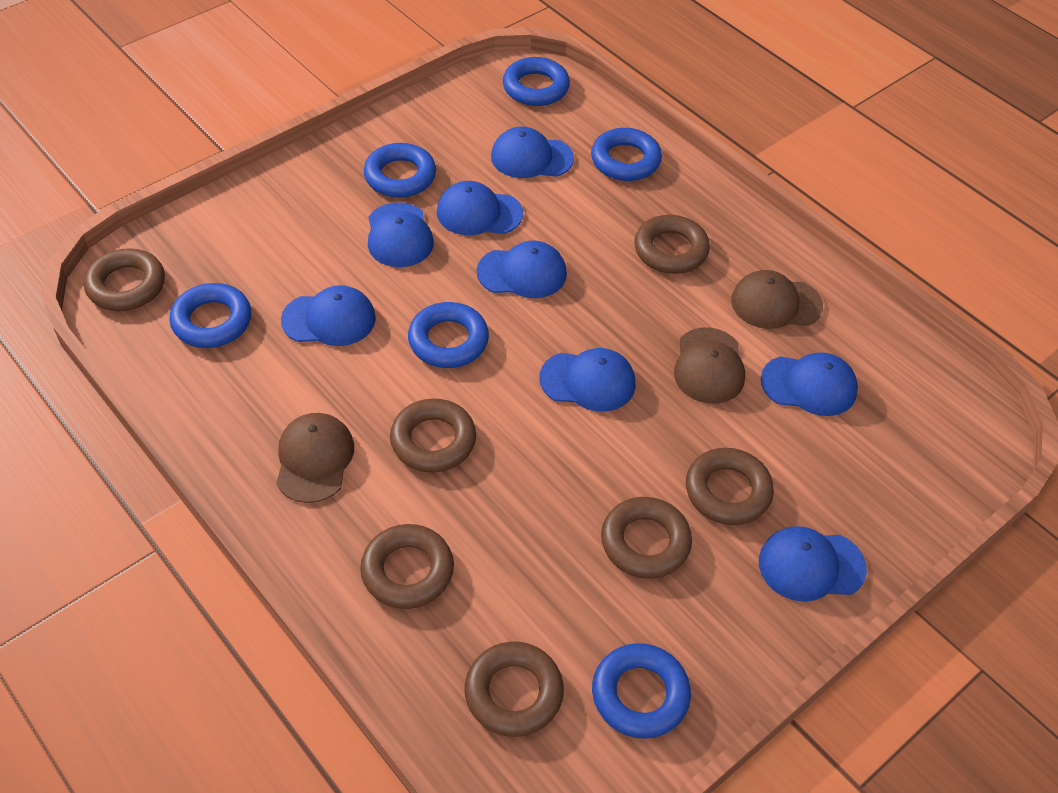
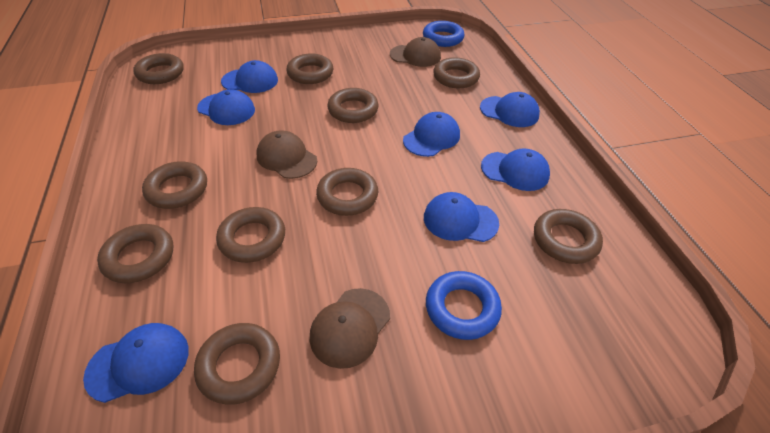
blue cap: 8 -> 7
blue ring: 6 -> 2
brown ring: 7 -> 10

